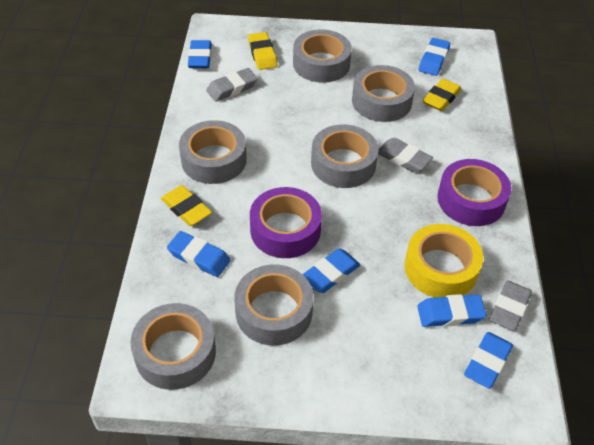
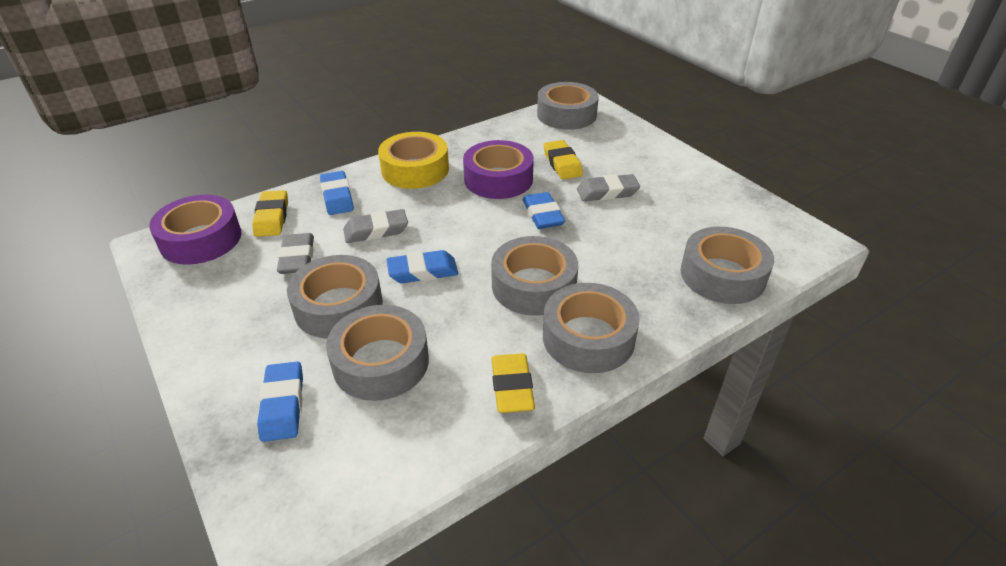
blue eraser: 6 -> 4

